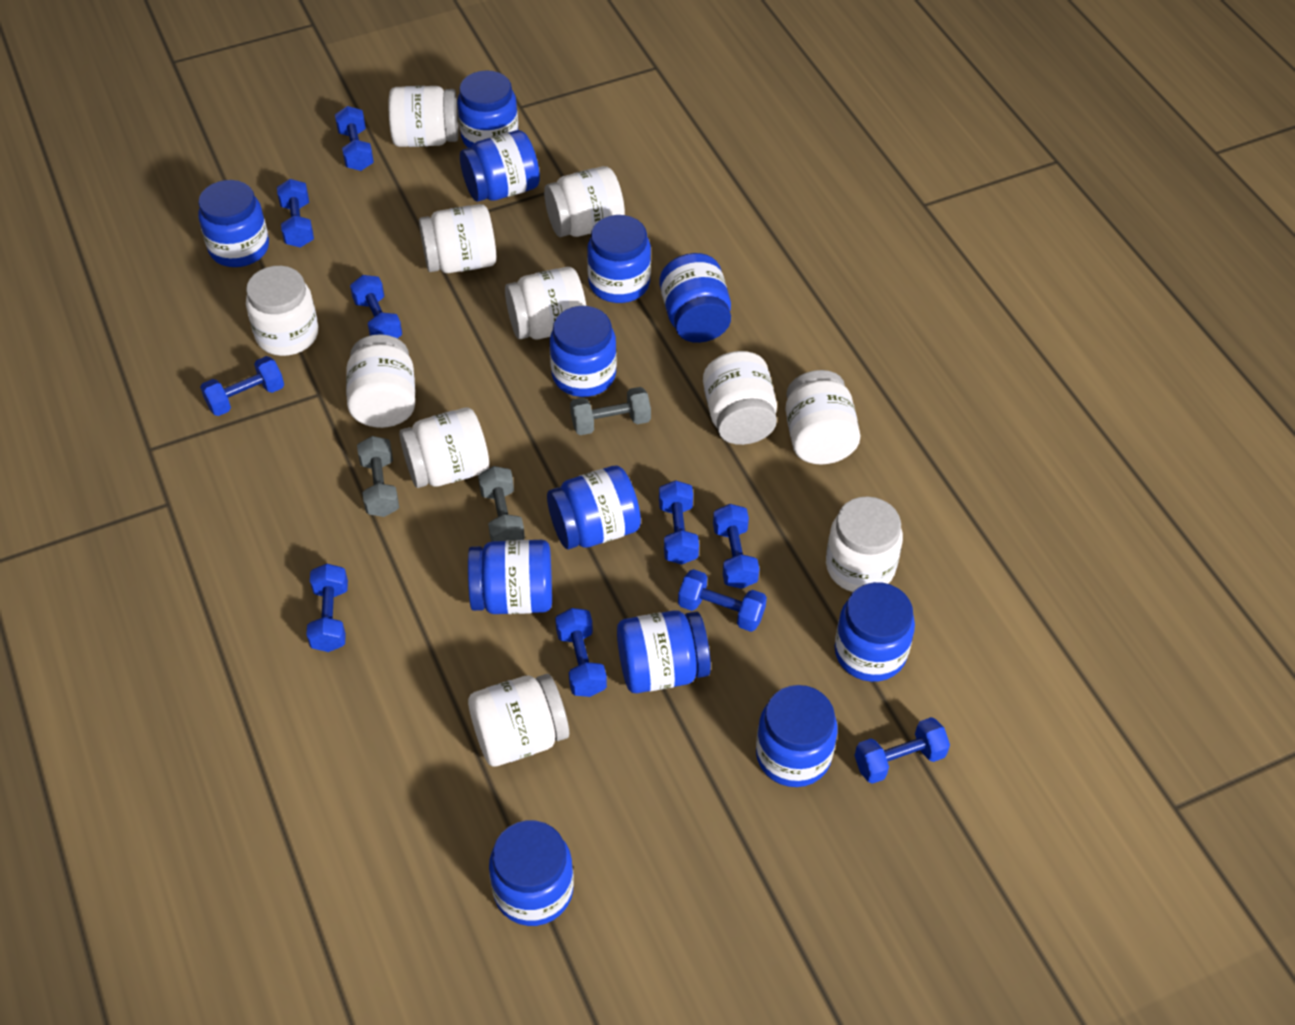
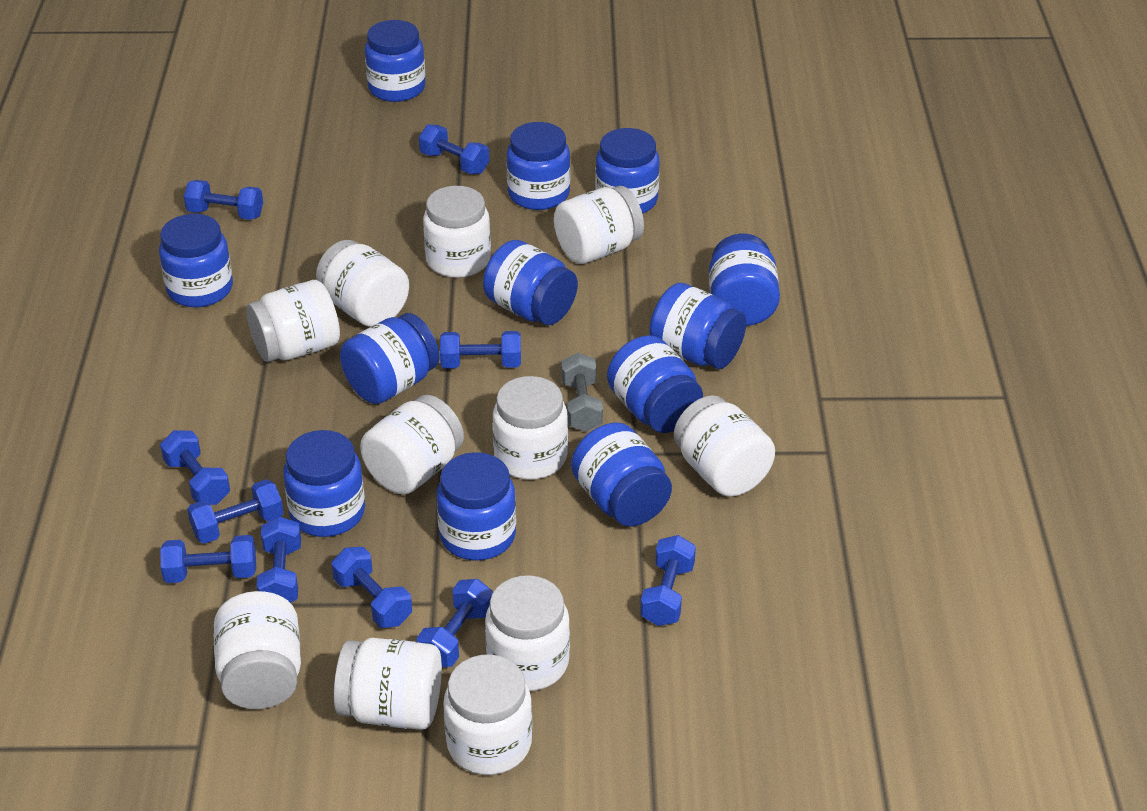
grey dumbbell: 3 -> 1

